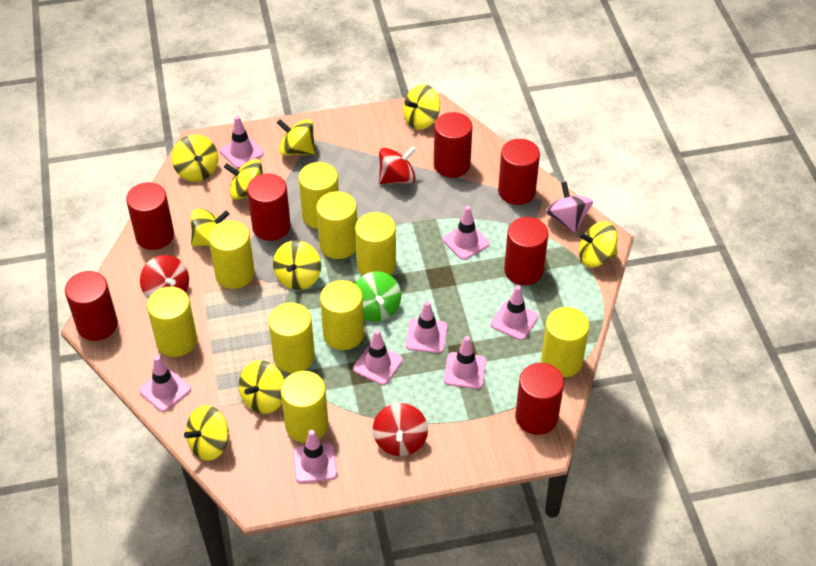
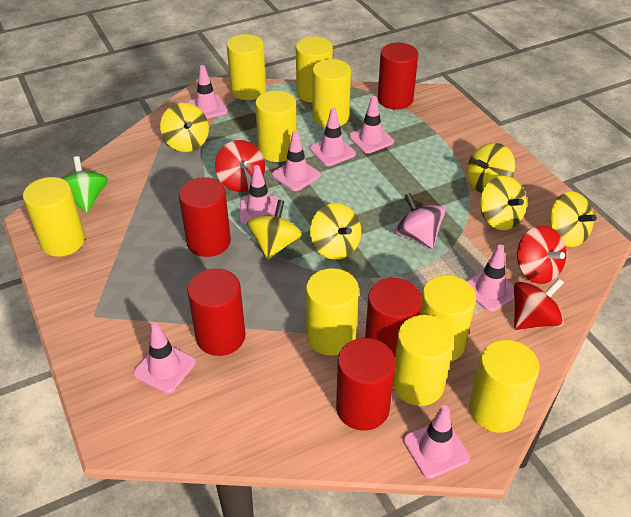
red cylinder: 7 -> 5
yellow spinning top: 9 -> 6

